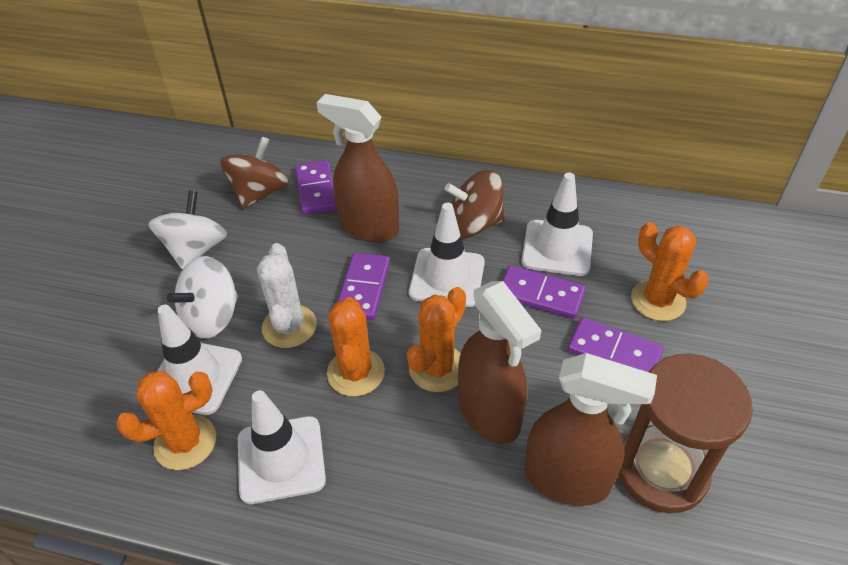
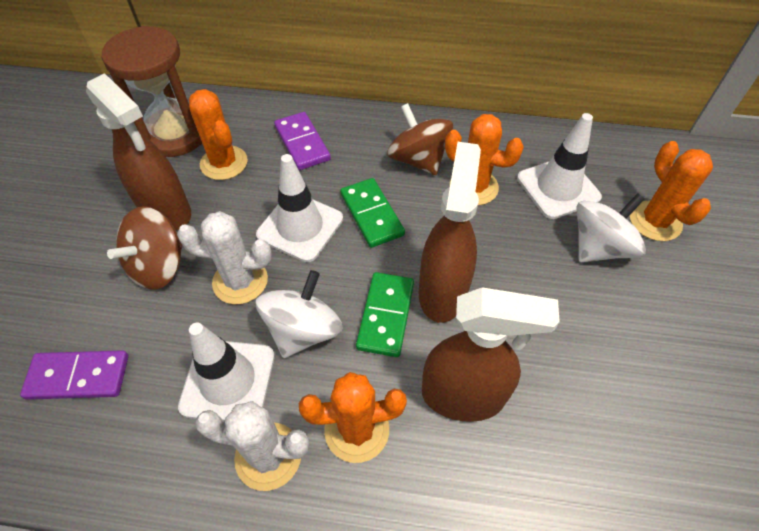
green domino: 0 -> 2
purple domino: 4 -> 2
white cactus: 1 -> 2
white traffic cone: 4 -> 3

